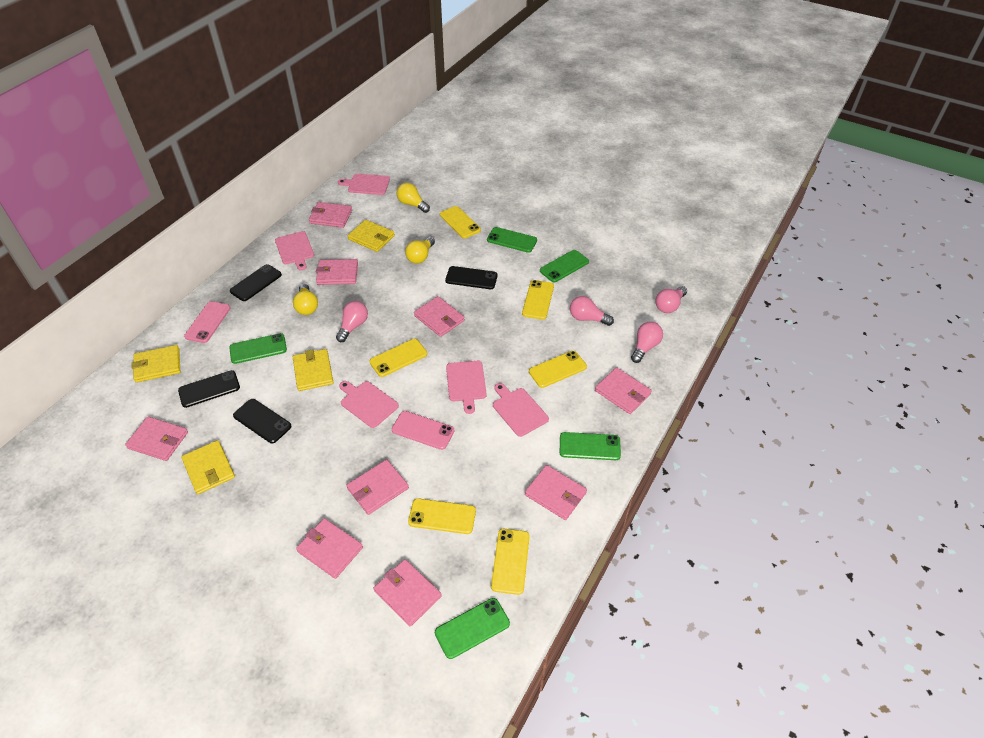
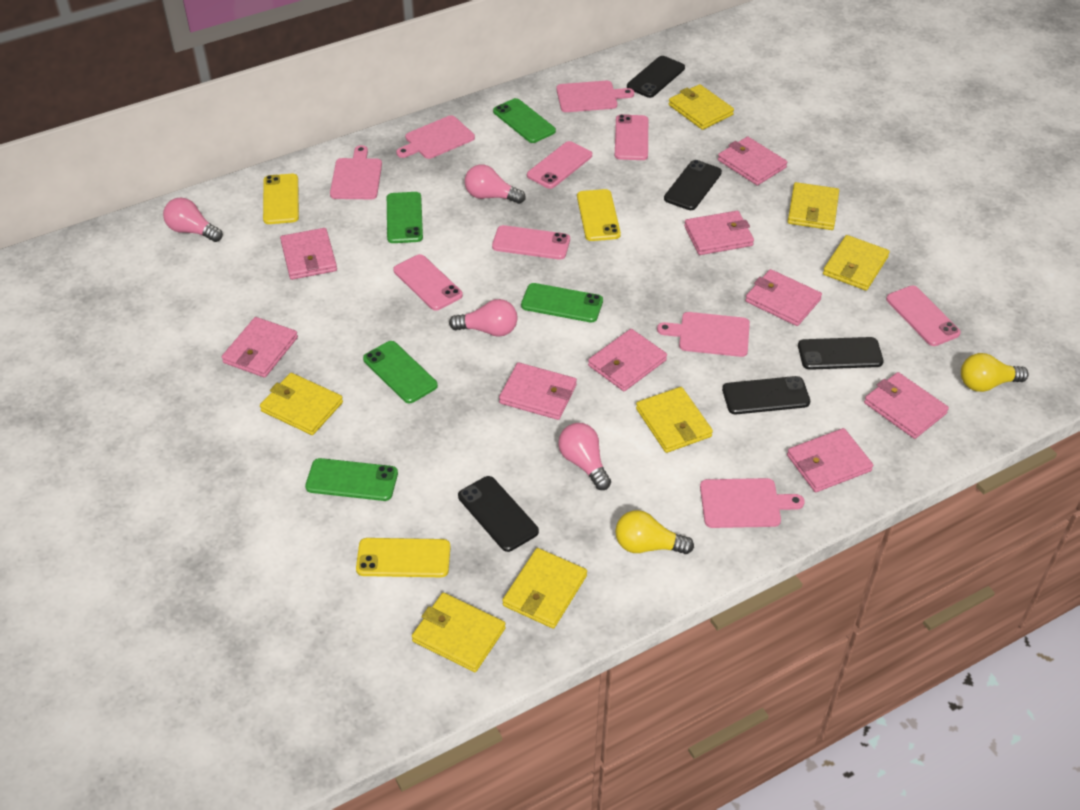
black phone: 4 -> 5
pink phone: 2 -> 5
yellow light bulb: 3 -> 2
yellow phone: 6 -> 3
yellow wallet: 4 -> 7

